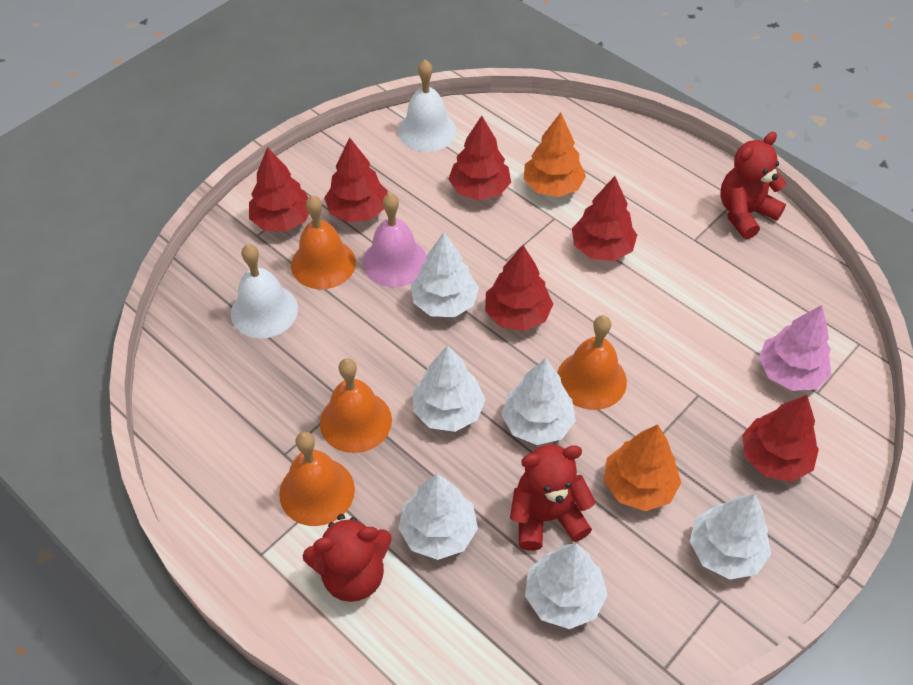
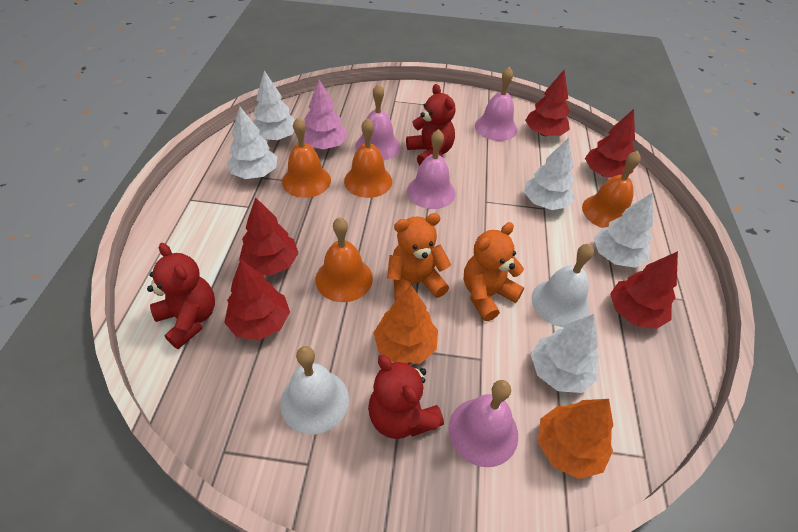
orange teddy bear: 0 -> 2
pink bell: 1 -> 4
red tree: 6 -> 5
white tree: 6 -> 5

